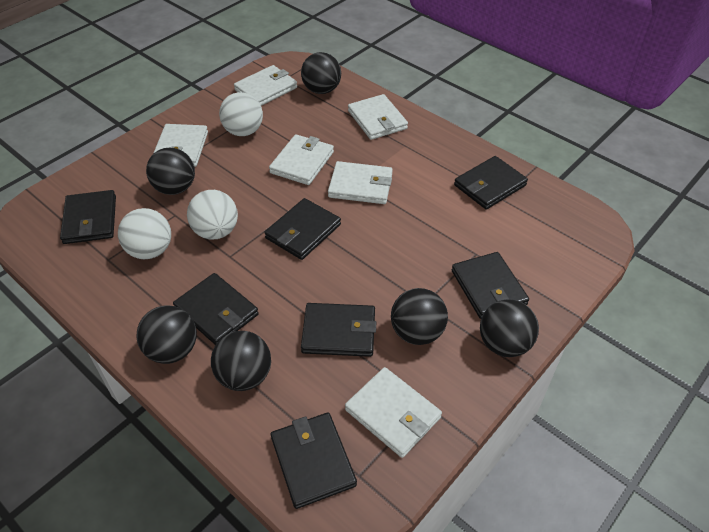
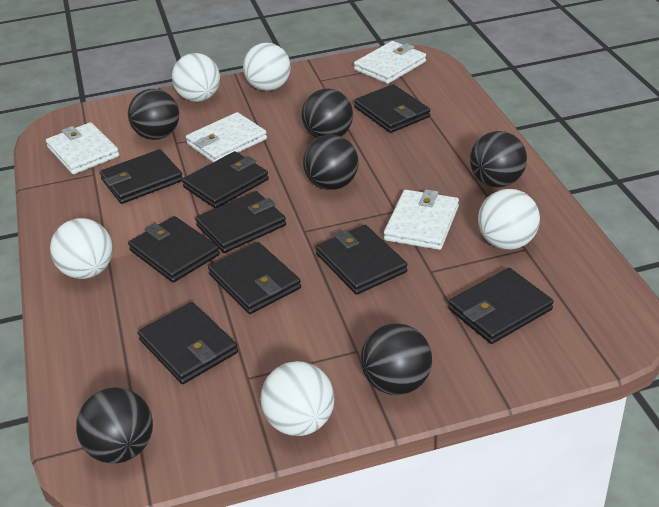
black wallet: 7 -> 9
white ball: 3 -> 5
white wallet: 6 -> 4

